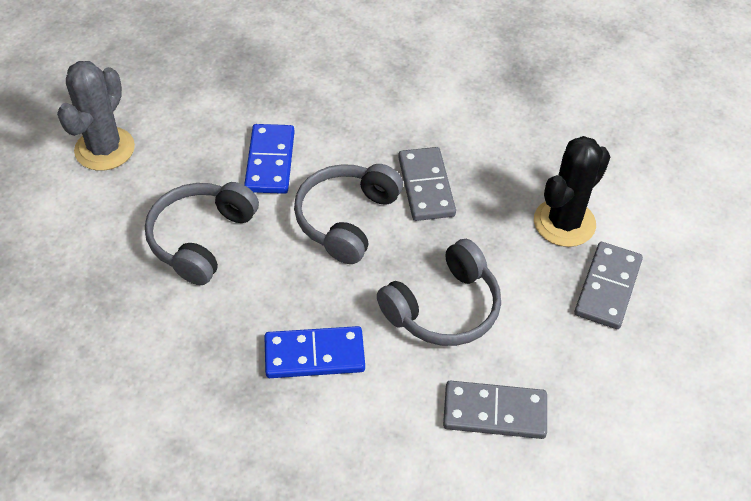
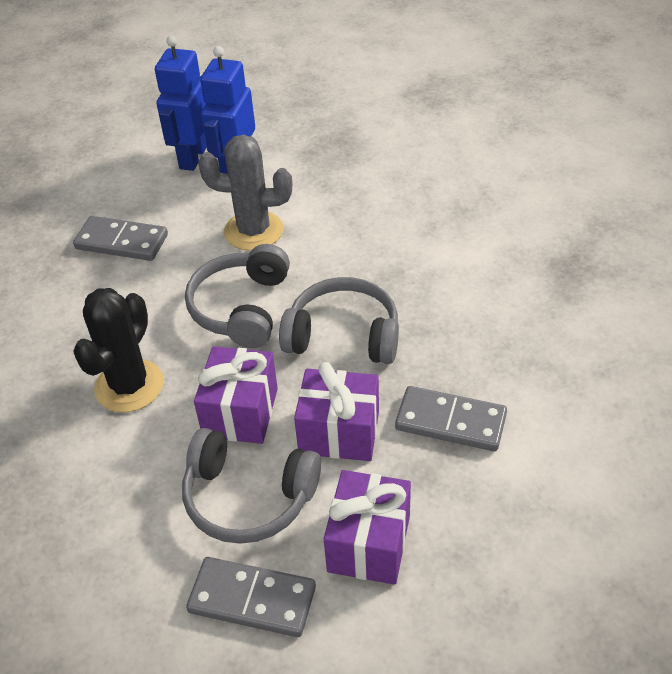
blue domino: 2 -> 0
blue robot: 0 -> 2
purple gift: 0 -> 3

